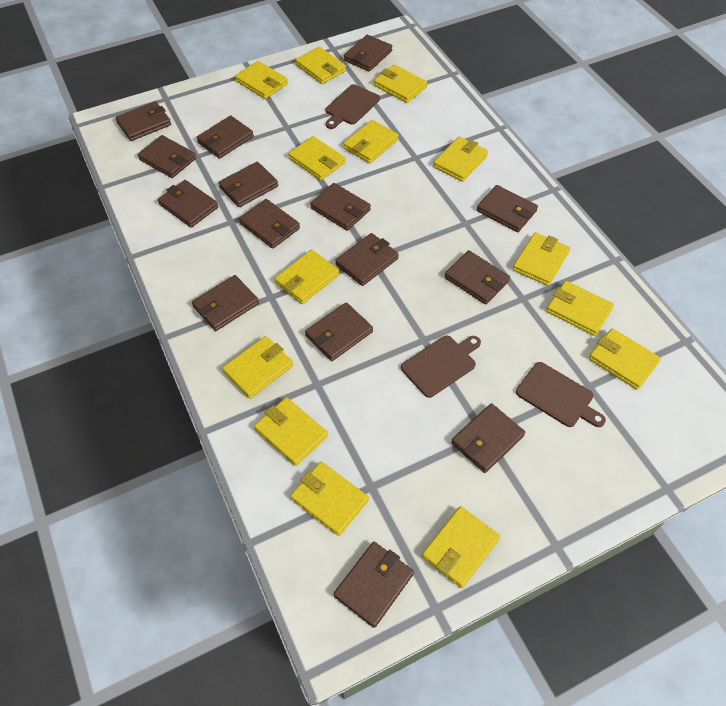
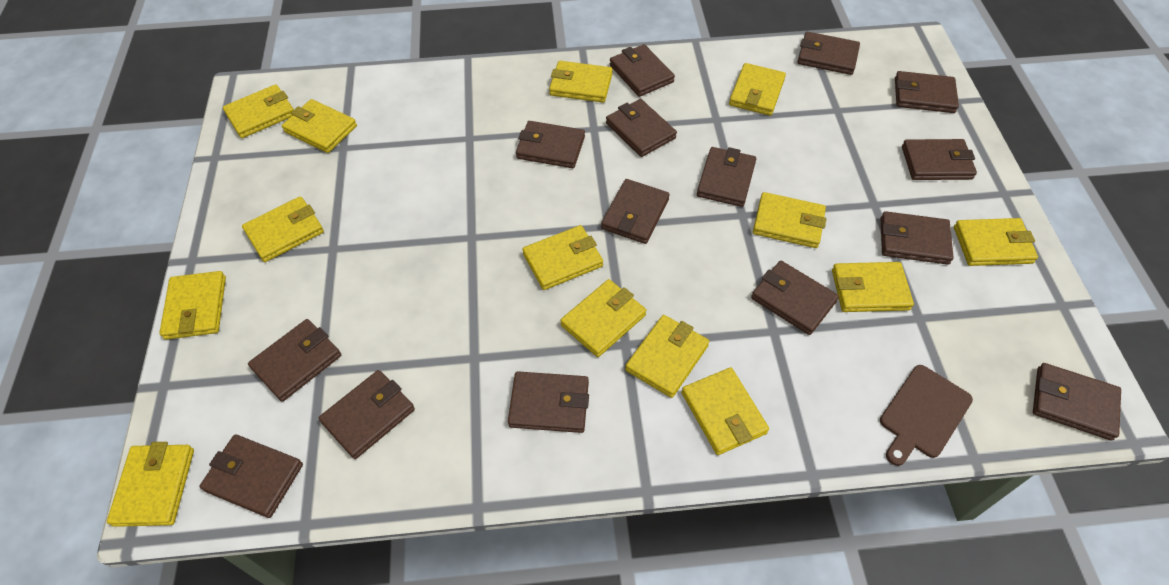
brown cutting board: 3 -> 1

